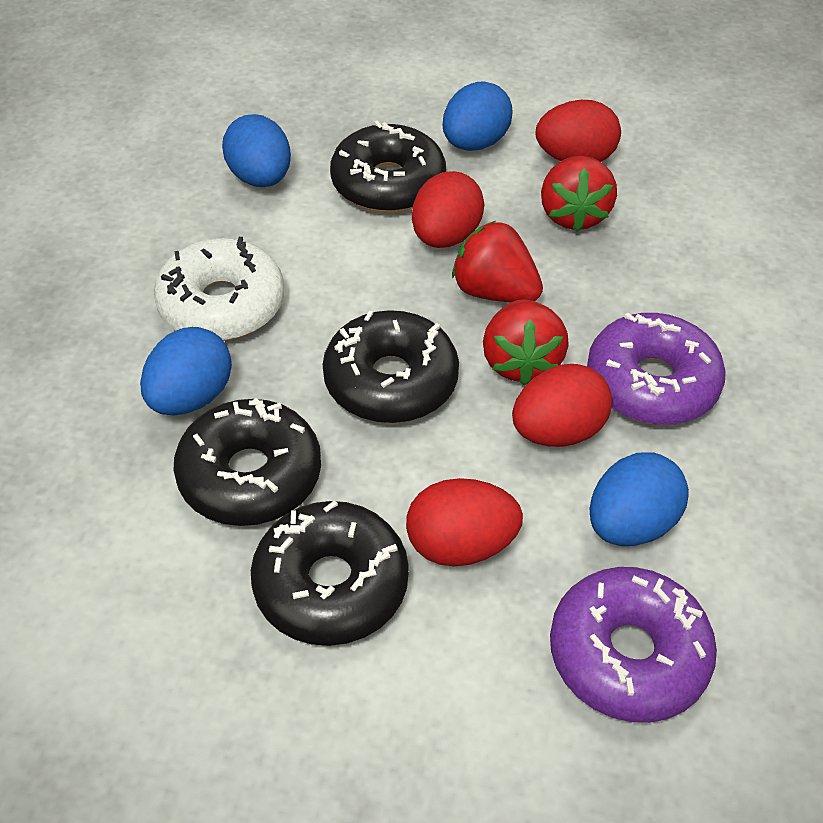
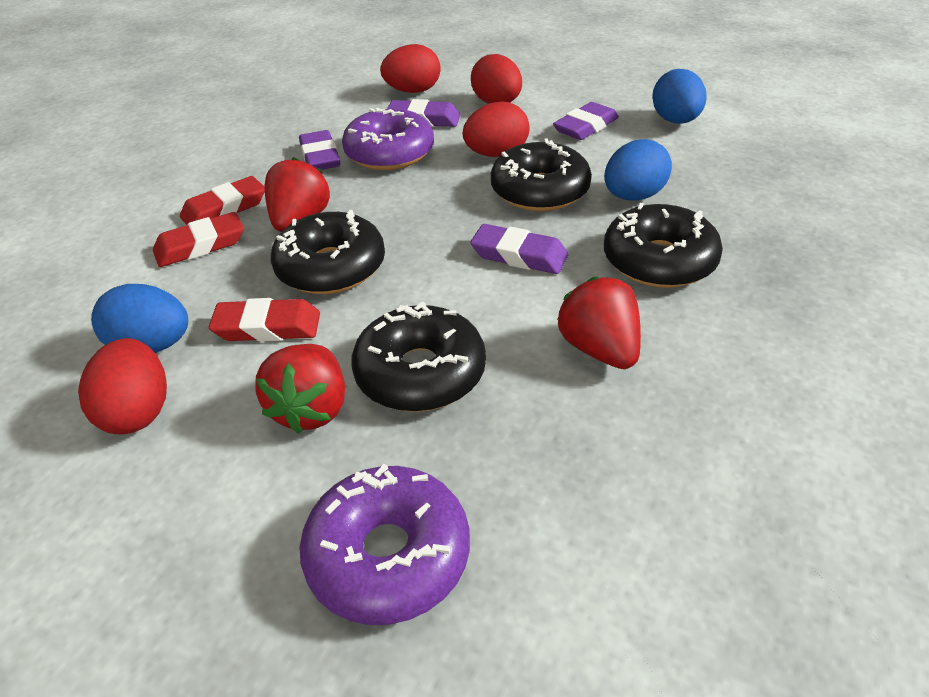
blue egg: 4 -> 3
purple eraser: 0 -> 4
red eraser: 0 -> 3
white donut: 1 -> 0

